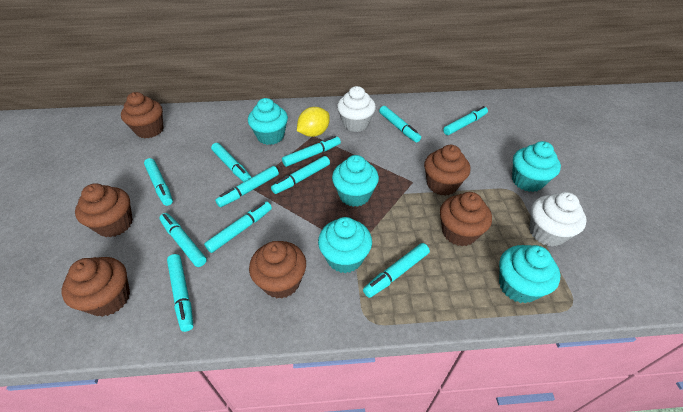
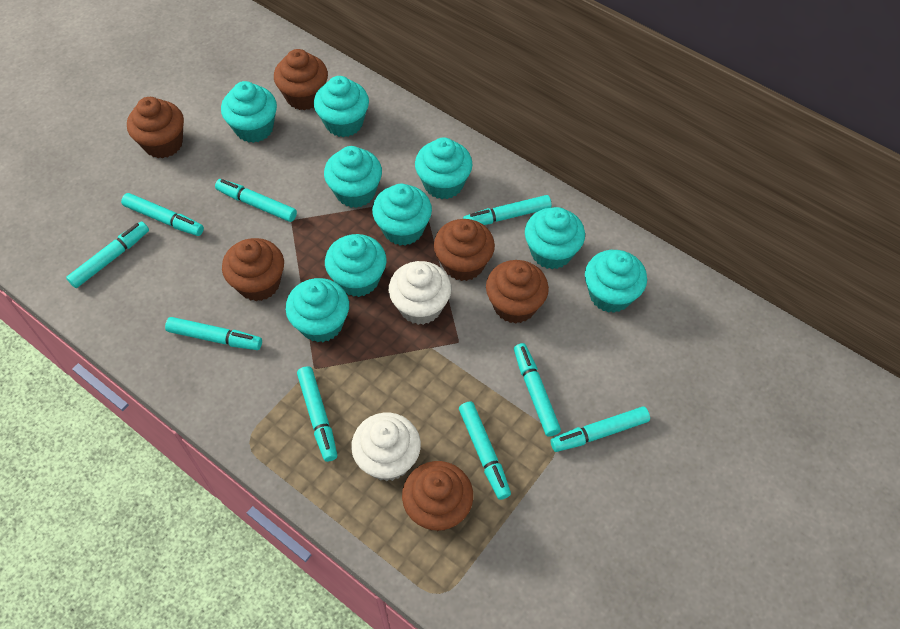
turquoise cupcake: 5 -> 9
turquoise marker: 11 -> 9
yellow lemon: 1 -> 0

